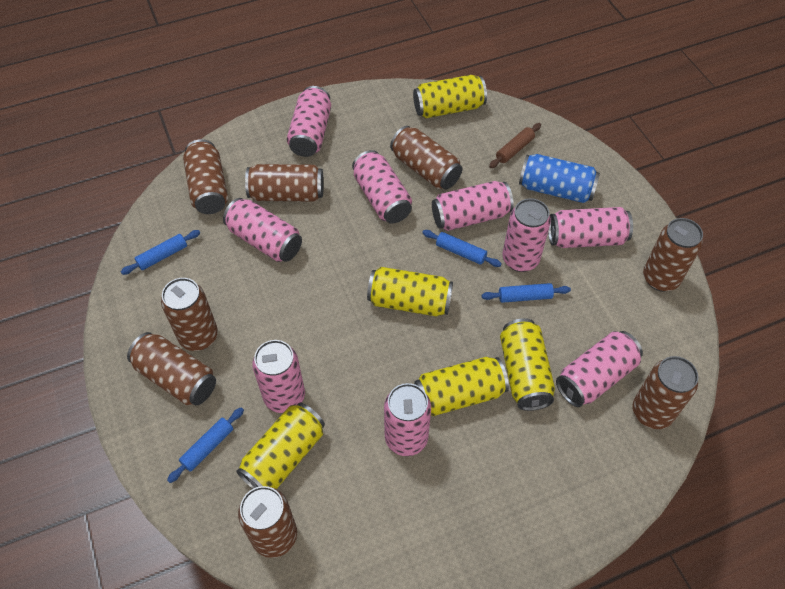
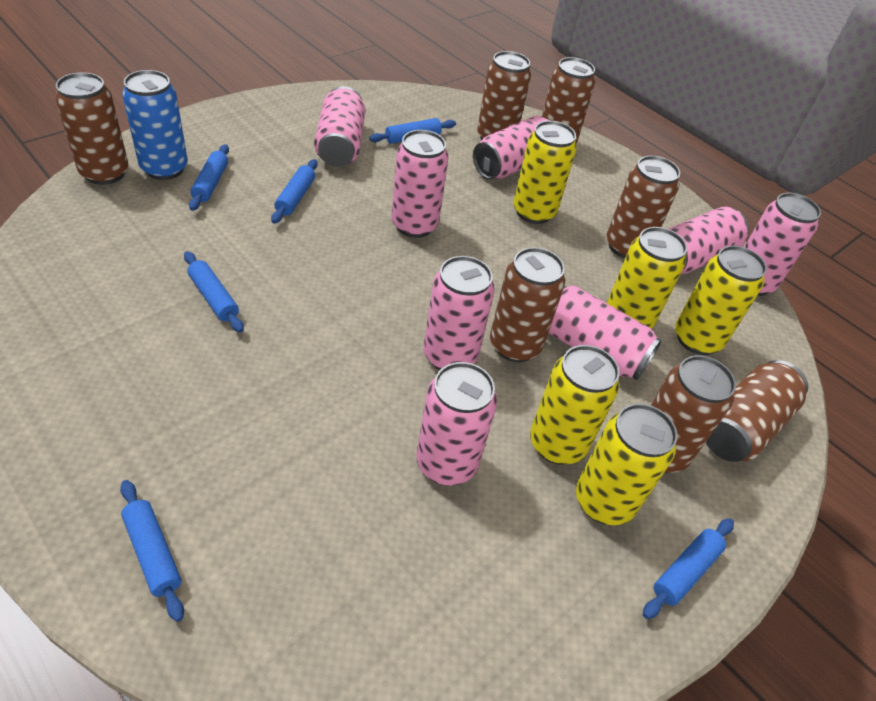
blue rolling pin: 4 -> 6
brown can: 8 -> 7
brown rolling pin: 1 -> 0
pink can: 9 -> 8

